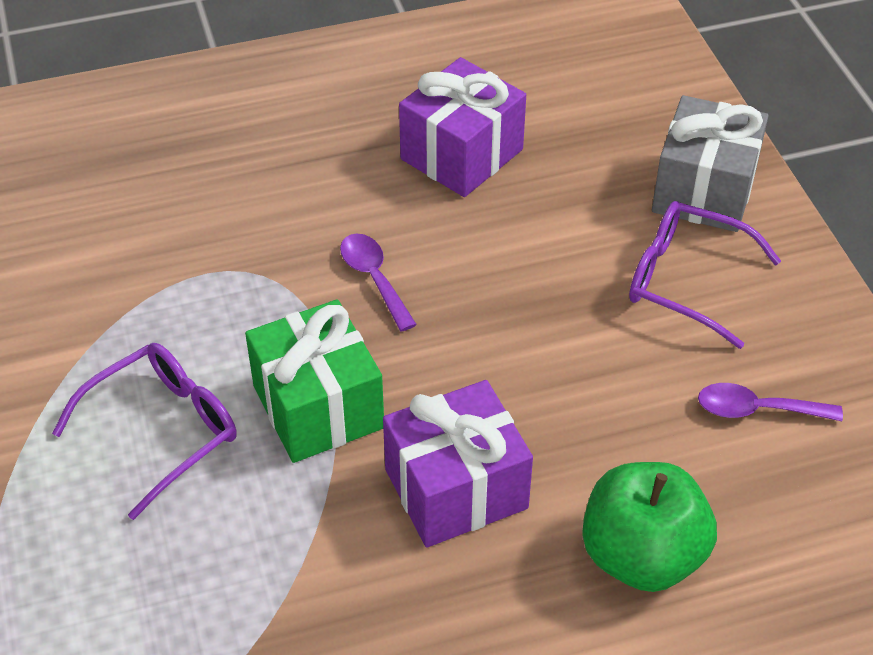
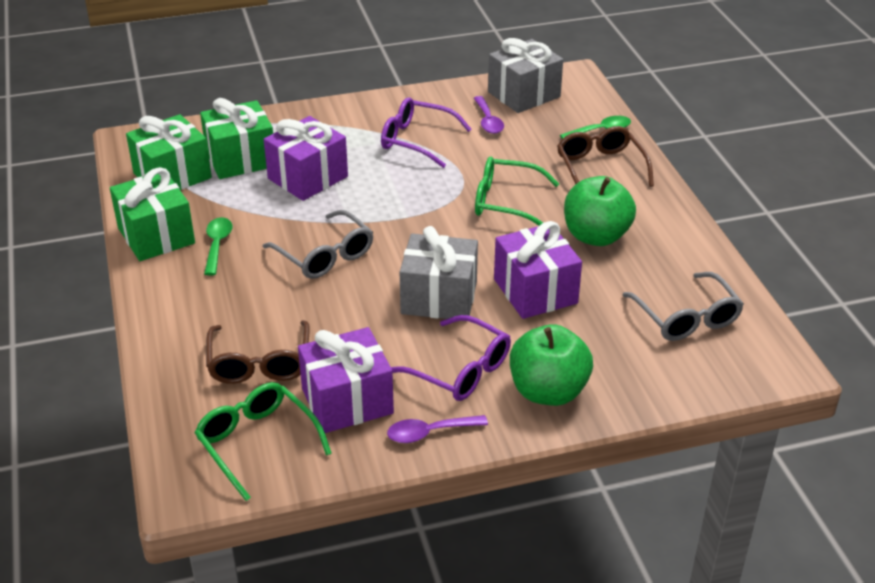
brown glasses: 0 -> 2
green apple: 1 -> 2
green gift: 1 -> 3
green glasses: 0 -> 2
green spoon: 0 -> 2
grey gift: 1 -> 2
grey glasses: 0 -> 2
purple gift: 2 -> 3

